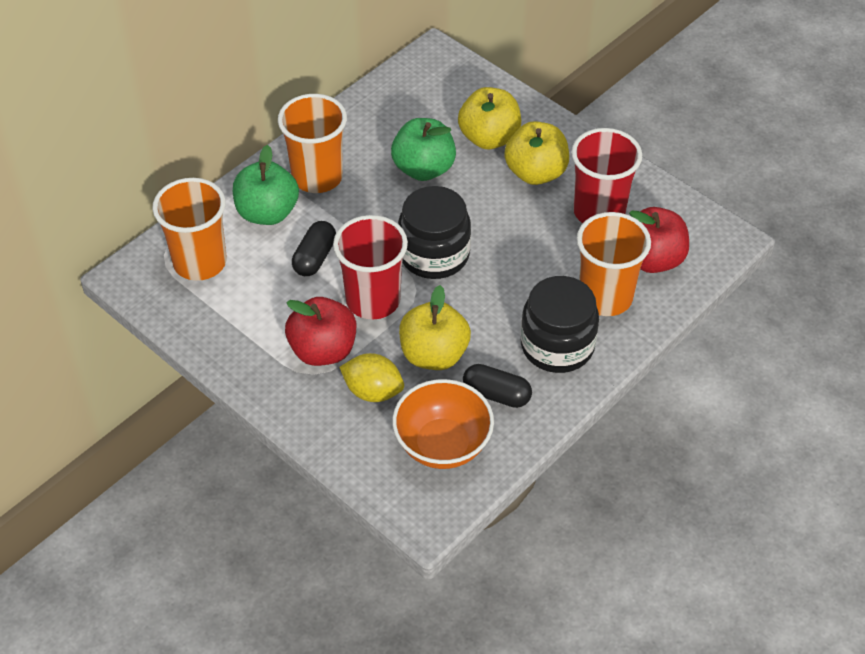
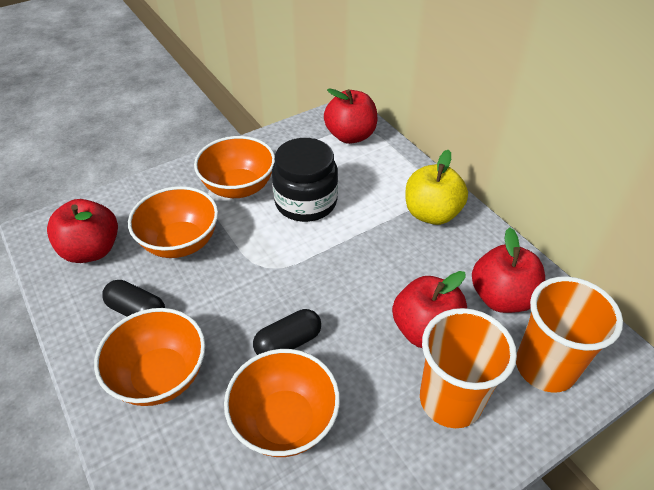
black jar: 2 -> 1
green apple: 2 -> 0
orange bowl: 1 -> 4
orange cup: 3 -> 2
red apple: 2 -> 4
red cup: 2 -> 0
yellow apple: 3 -> 1
yellow lemon: 1 -> 0

